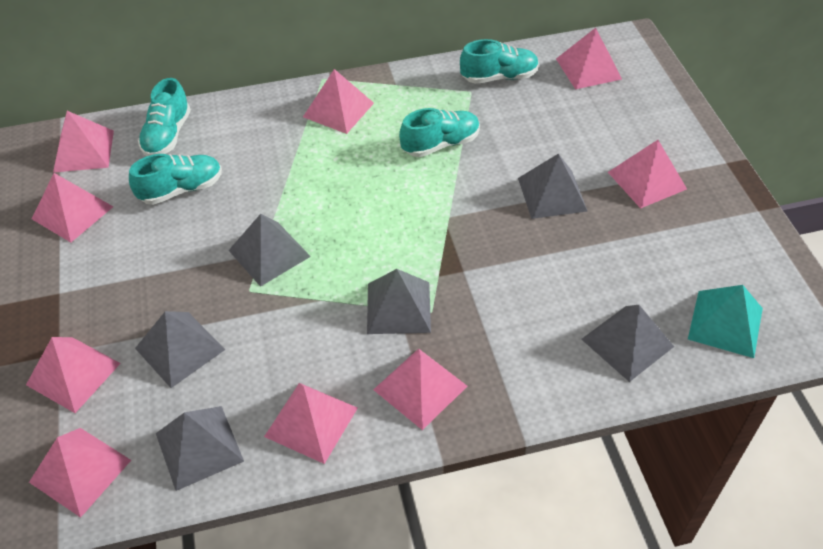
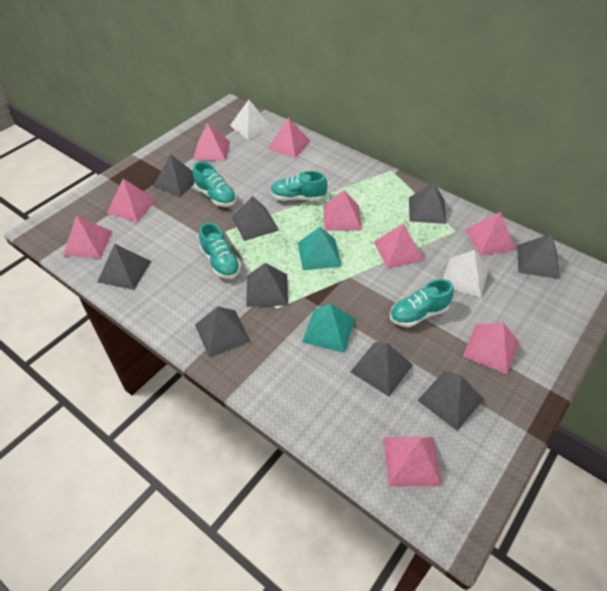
grey pyramid: 6 -> 9
turquoise pyramid: 1 -> 2
white pyramid: 0 -> 2

